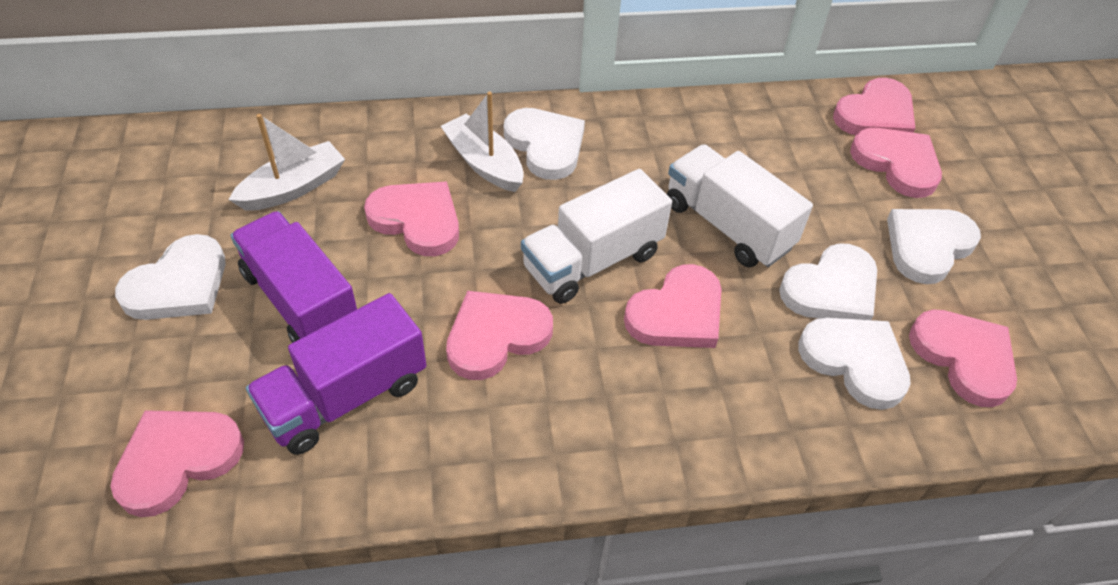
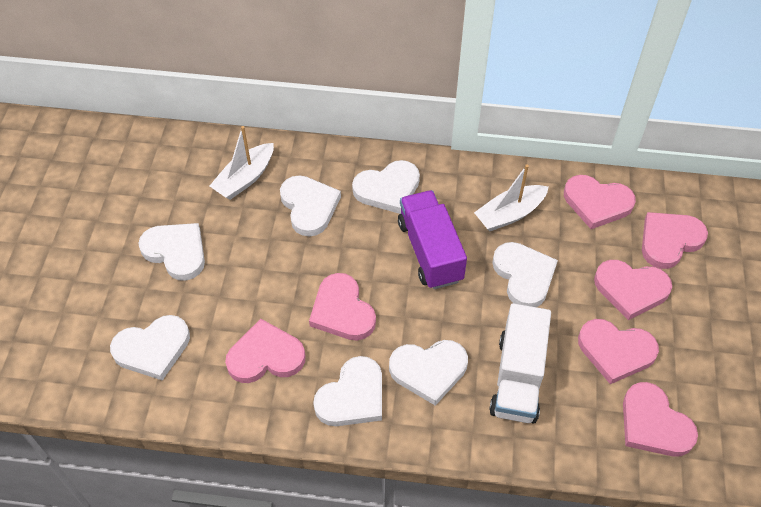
purple truck: 2 -> 1
white heart: 5 -> 7
white truck: 2 -> 1

